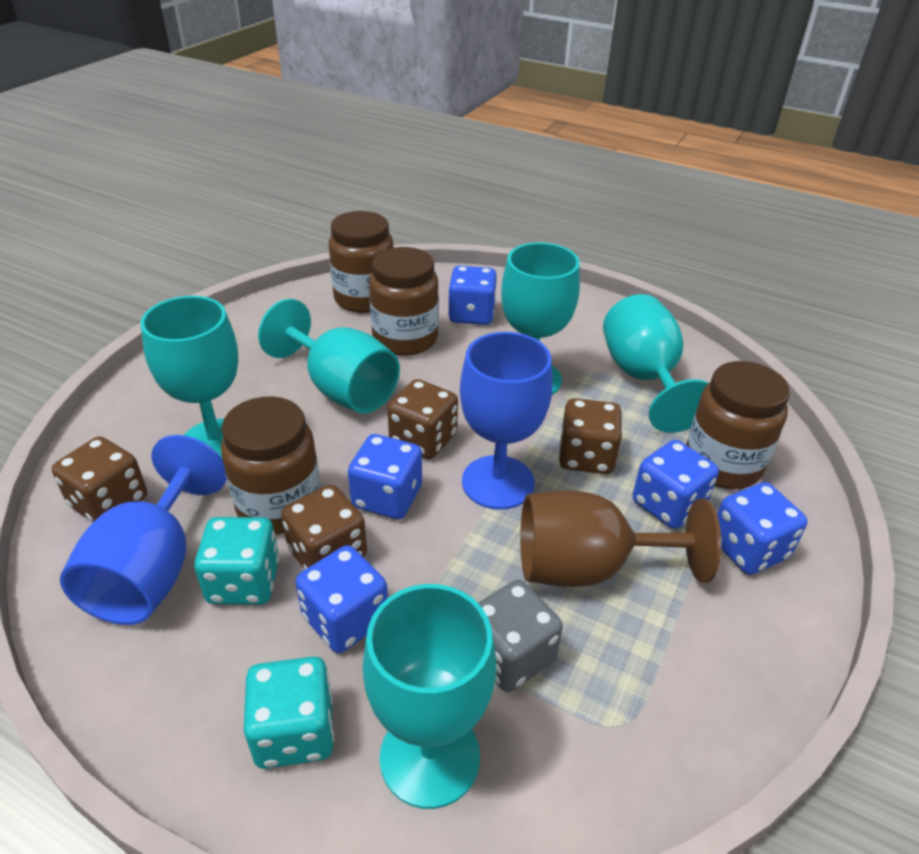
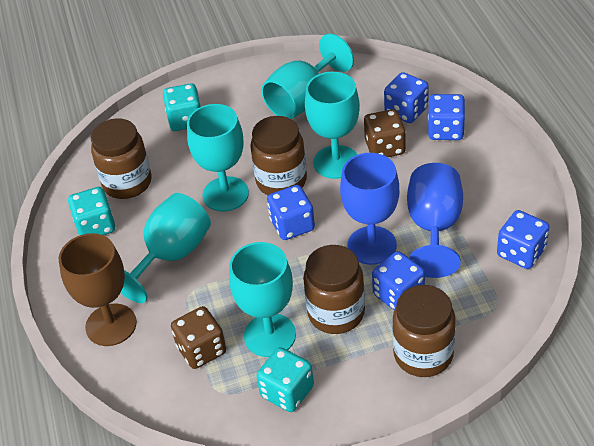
brown dice: 4 -> 2
grey dice: 1 -> 0
turquoise dice: 2 -> 3

